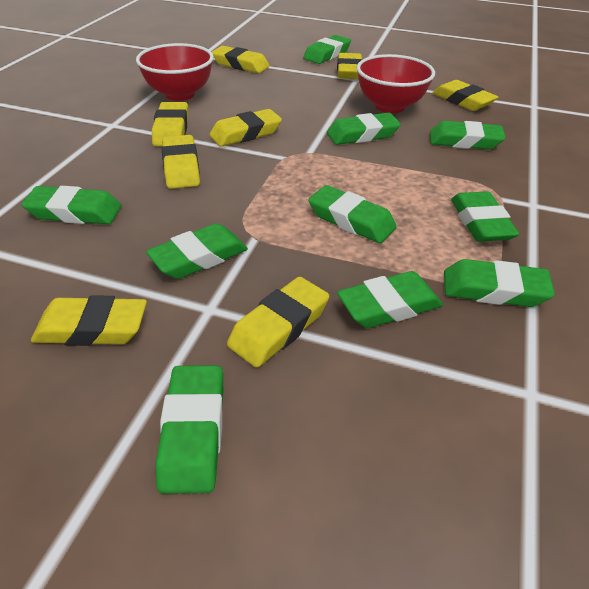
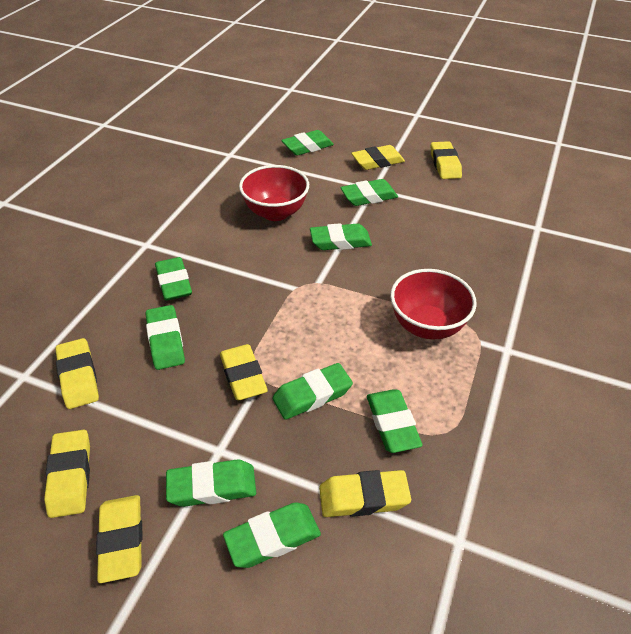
green eraser: 10 -> 9
yellow eraser: 8 -> 7

